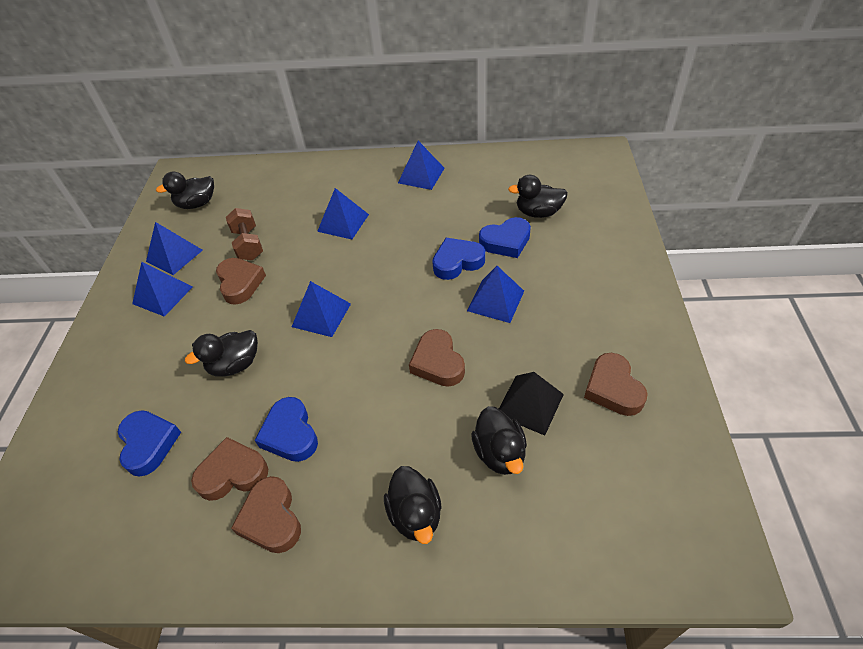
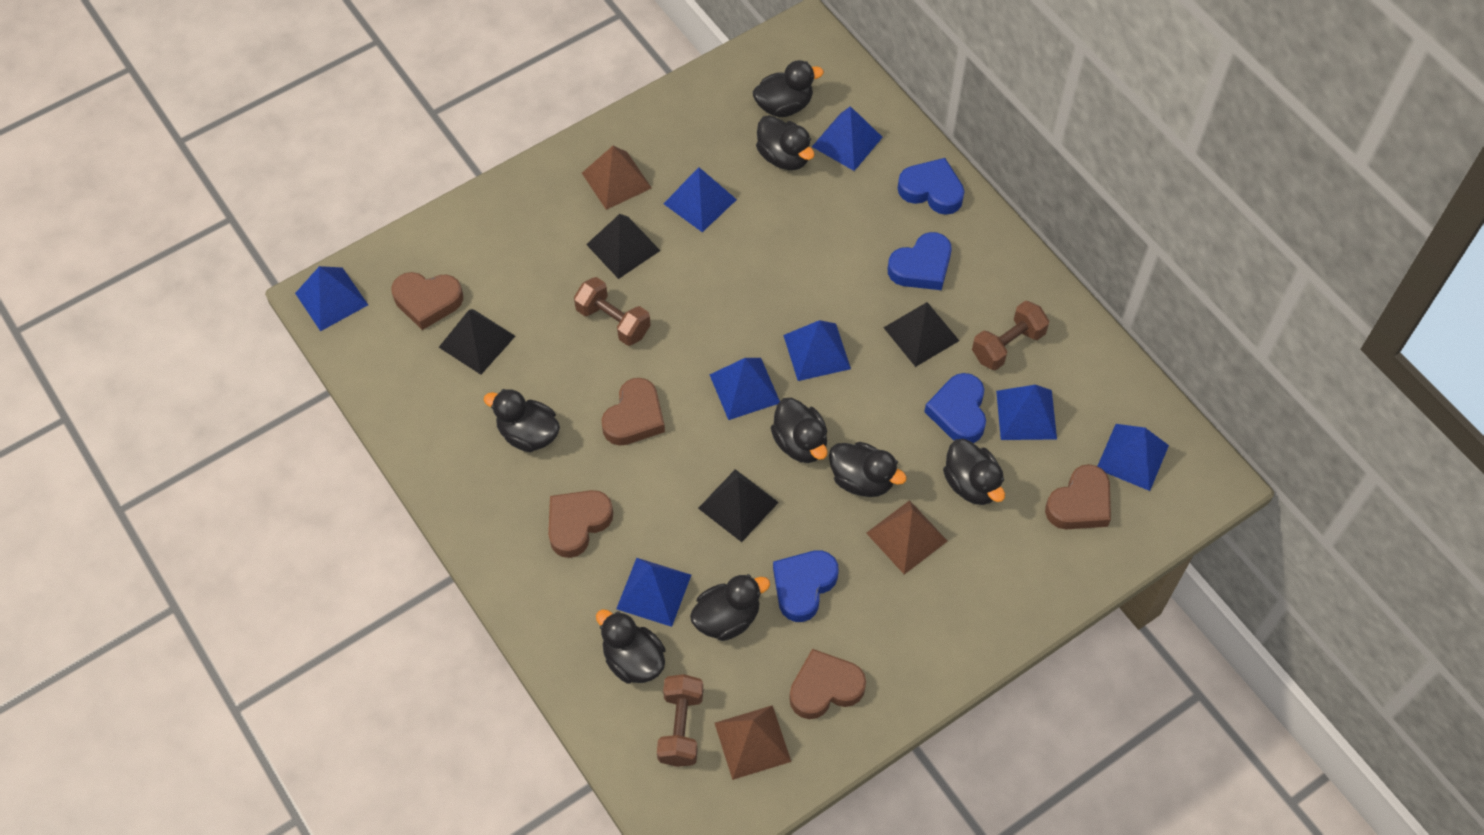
black duck: 5 -> 8
black pyramid: 1 -> 4
blue pyramid: 6 -> 8
brown dumbbell: 1 -> 3
brown pyramid: 0 -> 3

